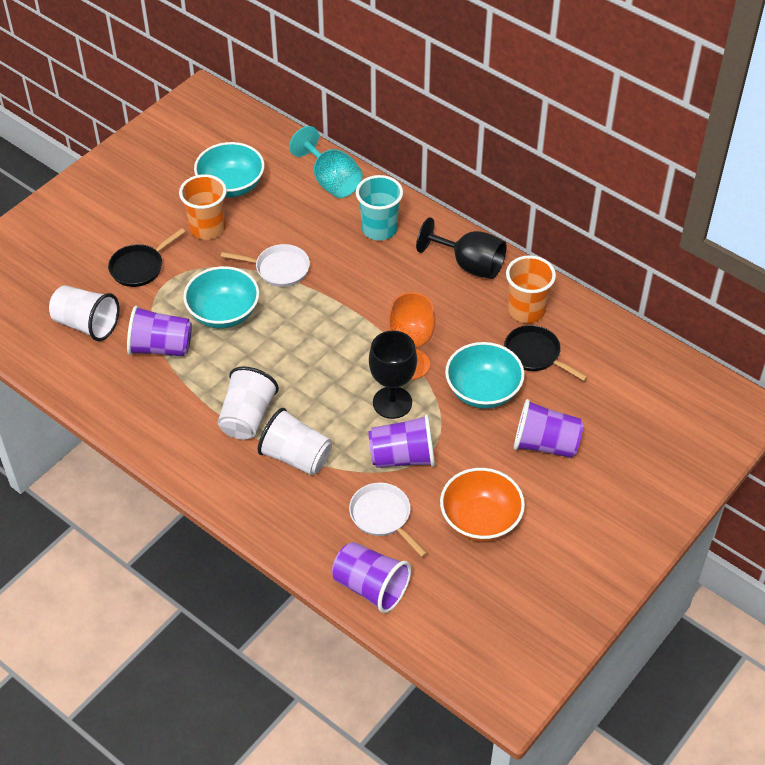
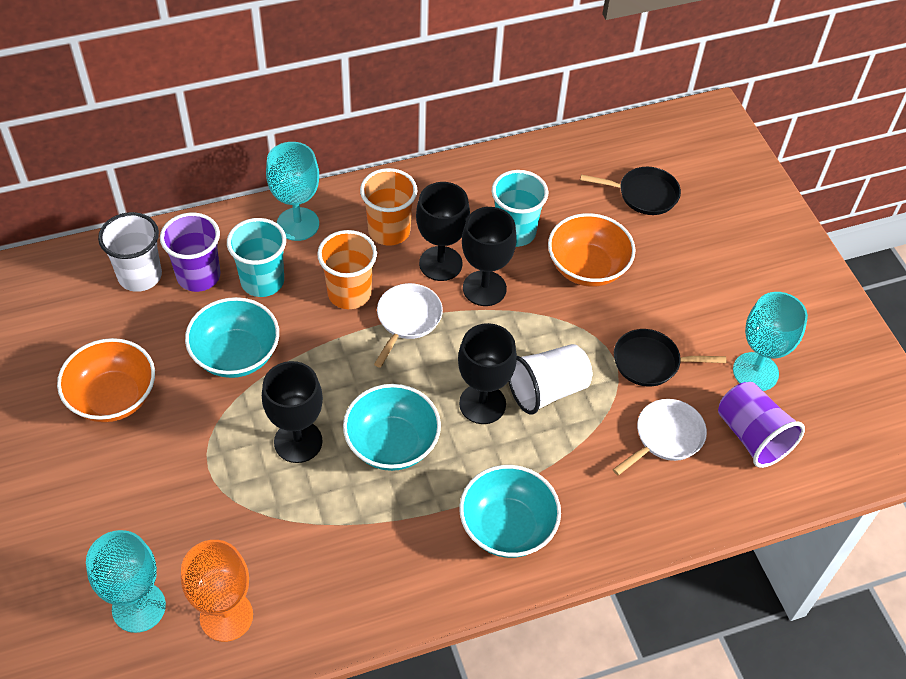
black goblet: 2 -> 4
orange bowl: 1 -> 2
purple cup: 4 -> 2
turquoise cup: 1 -> 2
turquoise goblet: 1 -> 3
white cup: 3 -> 2

